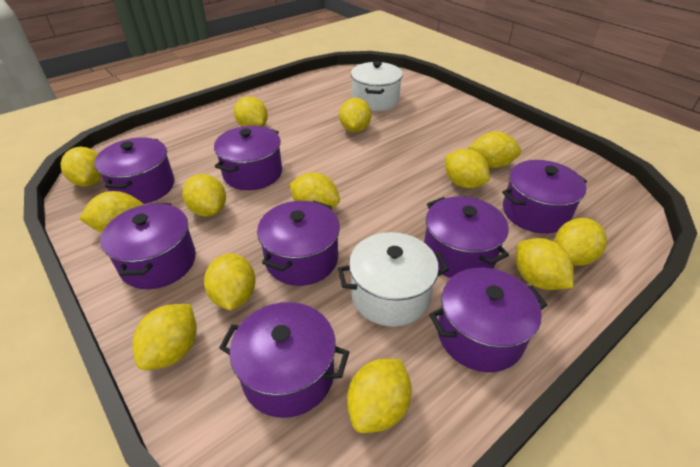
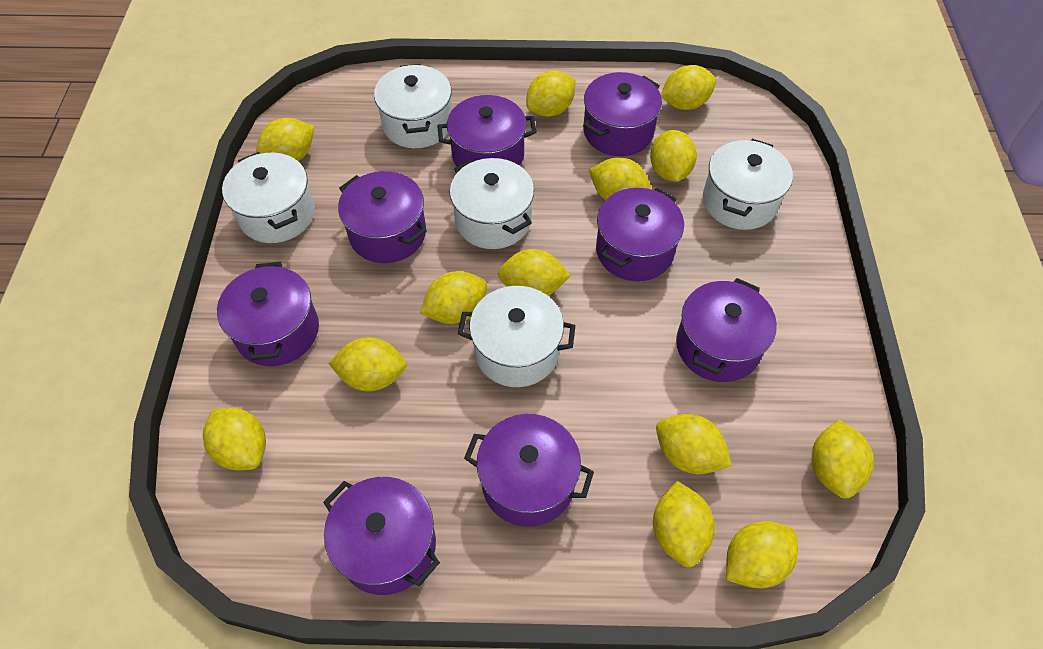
white pot: 2 -> 5

